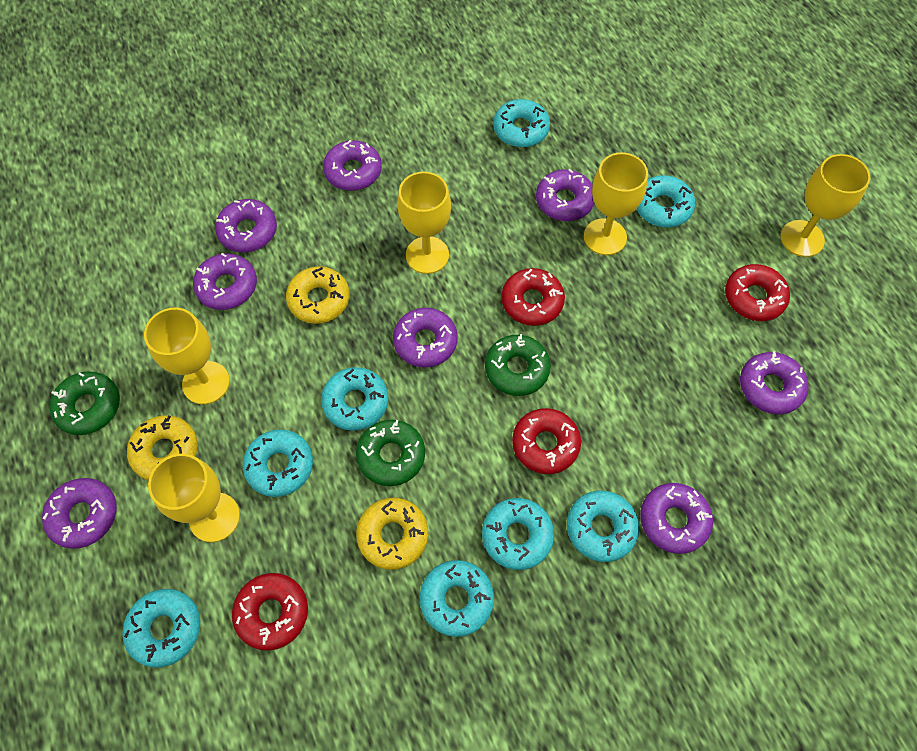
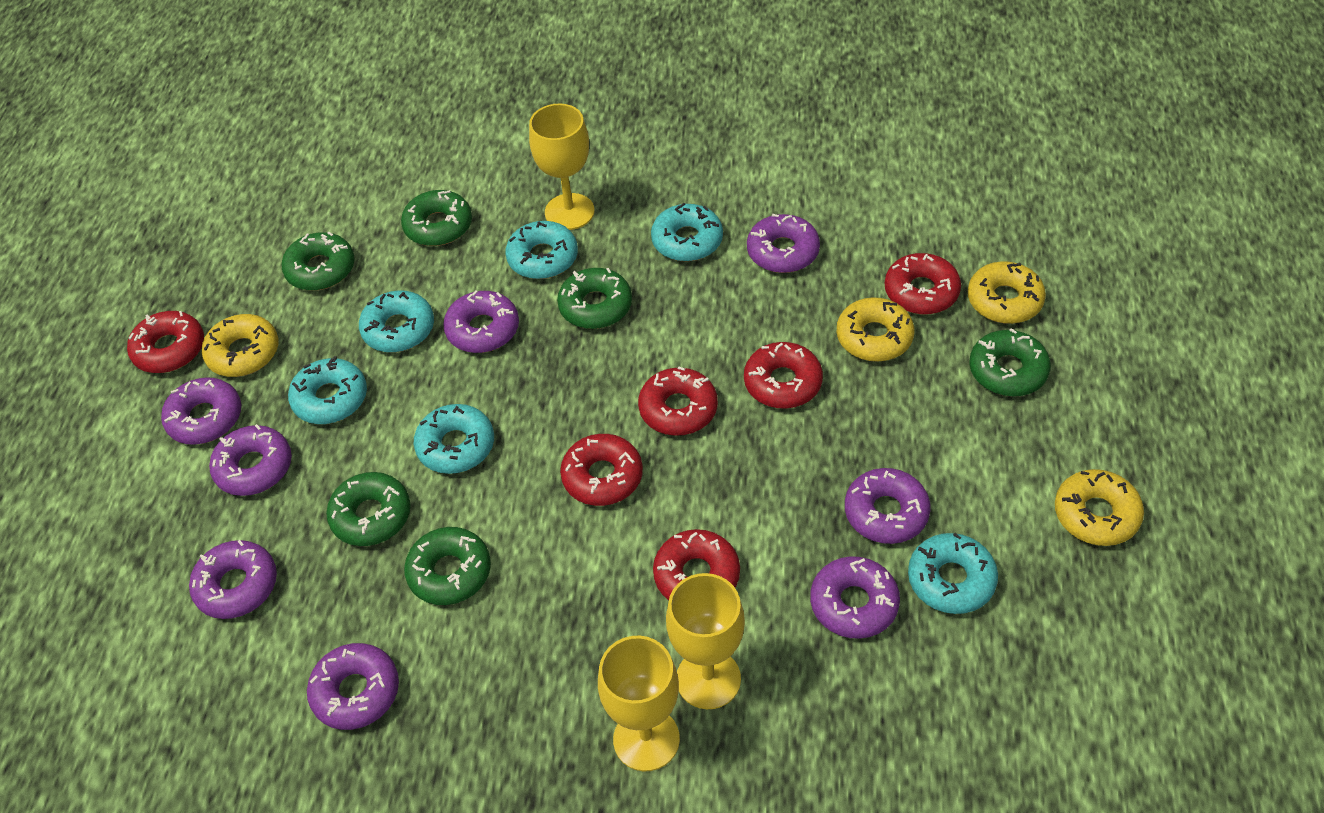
green donut: 3 -> 6
red donut: 4 -> 6
turquoise donut: 8 -> 6
yellow donut: 3 -> 4
yellow goblet: 5 -> 3

